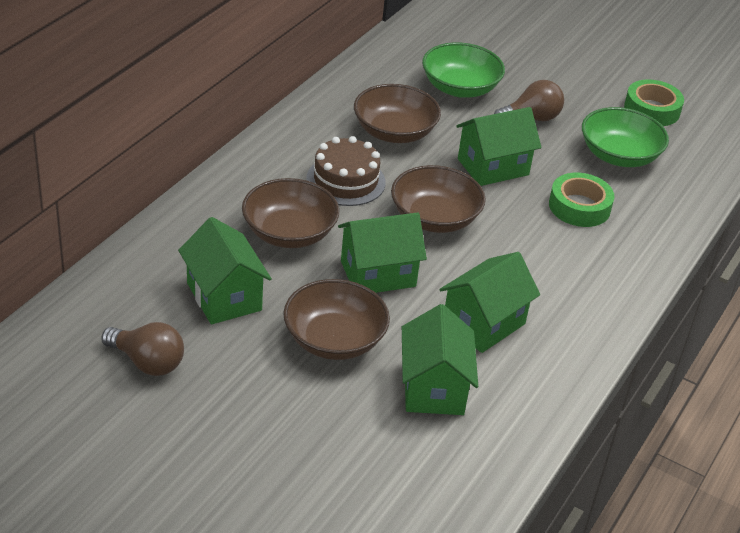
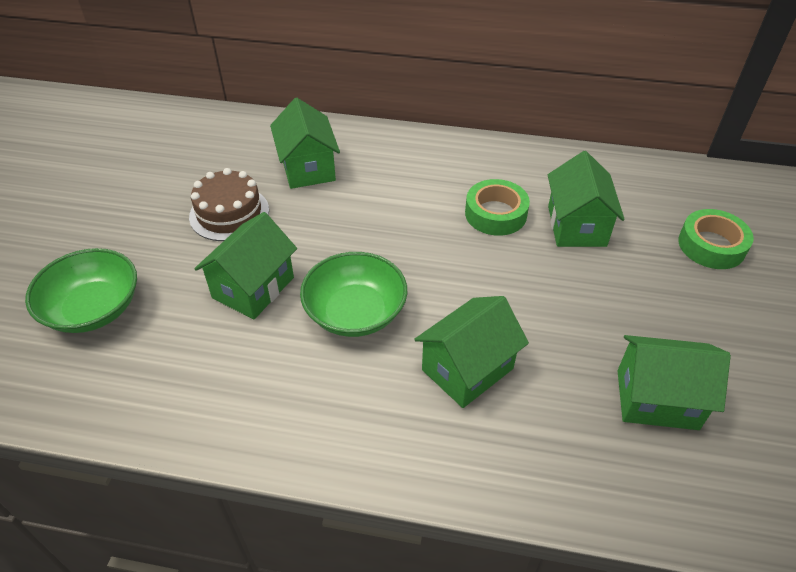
brown bowl: 4 -> 0
brown light bulb: 2 -> 0

